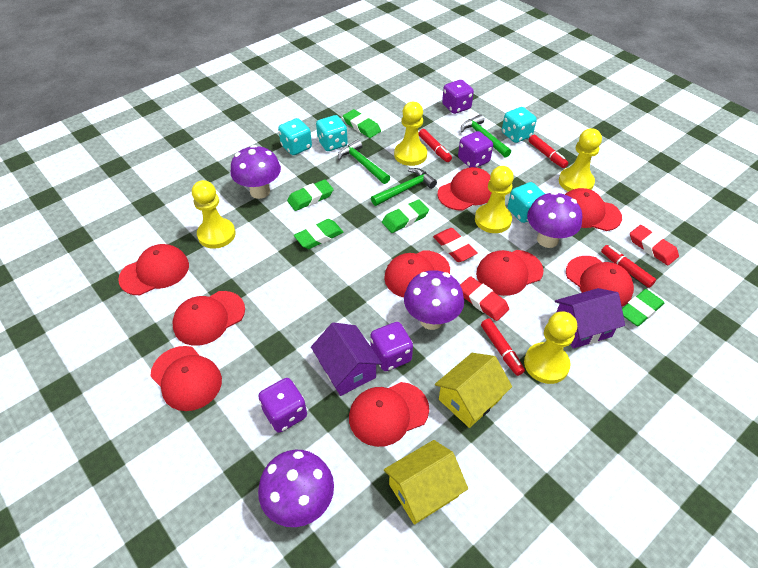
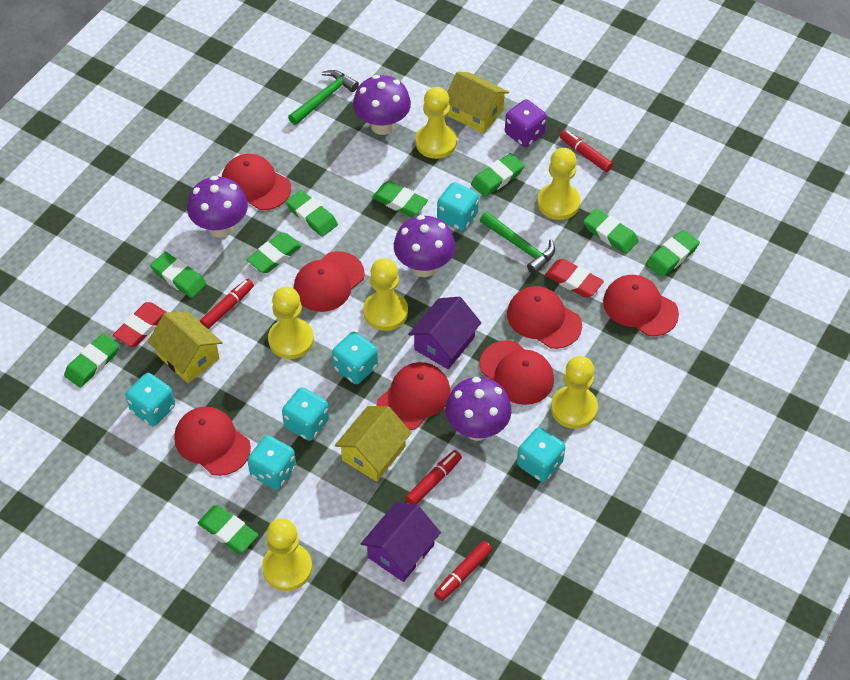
green eraser: 5 -> 9
green hammer: 3 -> 2
purple dice: 4 -> 1
red cap: 9 -> 7
red eraser: 3 -> 2
turquoise dice: 4 -> 6
yellow house: 2 -> 3
yellow pawn: 5 -> 6

